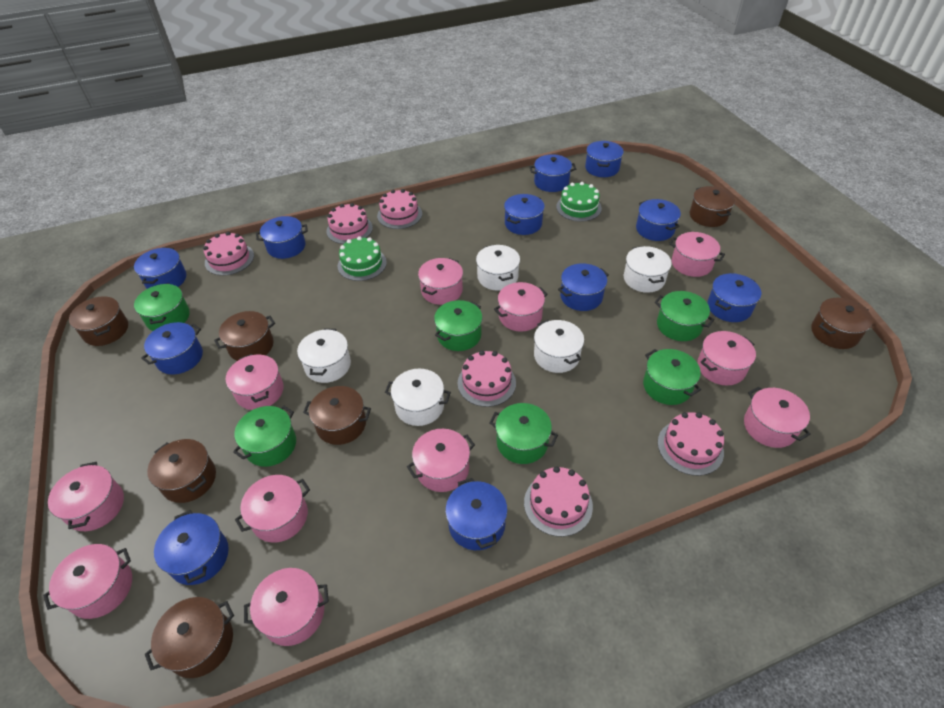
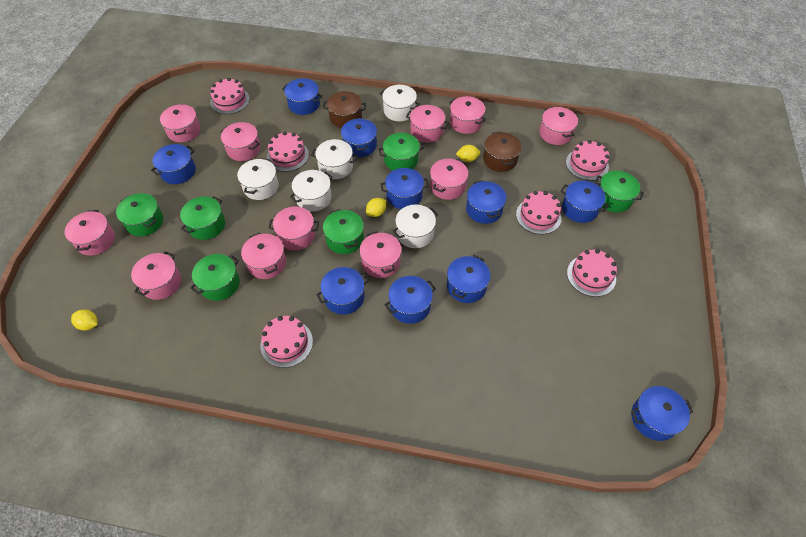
blue pot: 11 -> 10
brown pot: 7 -> 2
green cake: 2 -> 0
yellow lemon: 0 -> 3

